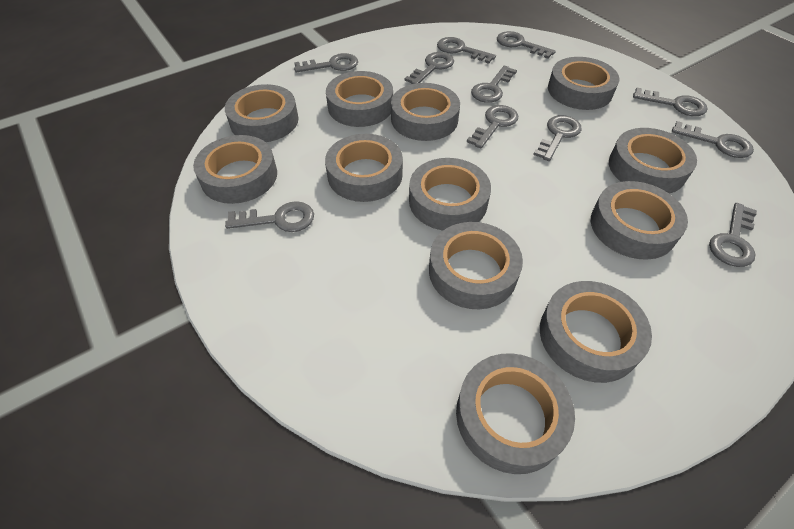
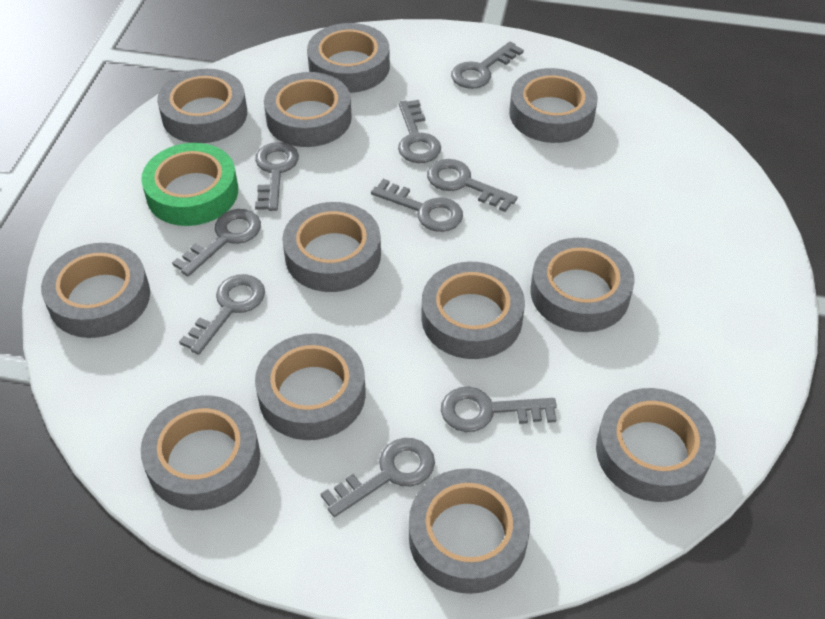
green tape: 0 -> 1
grey key: 11 -> 9

